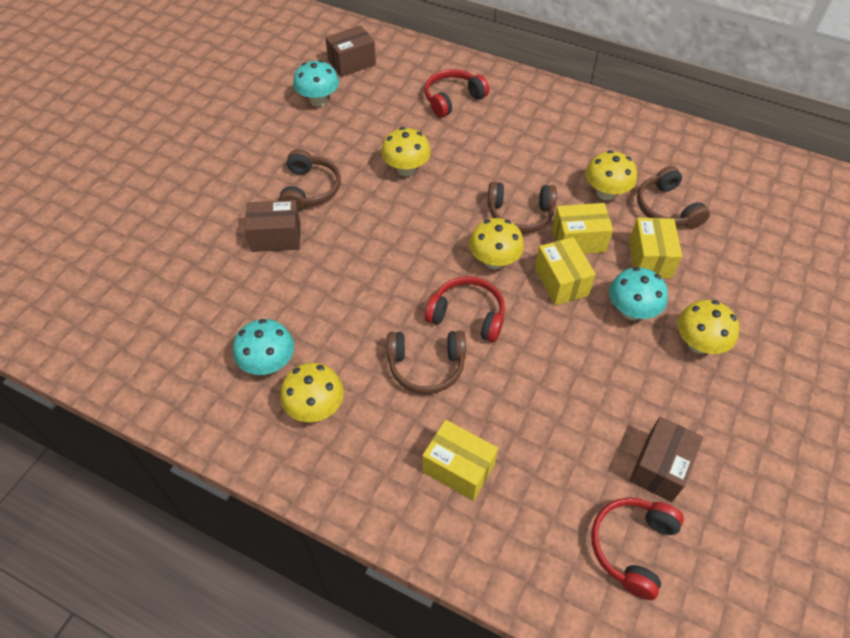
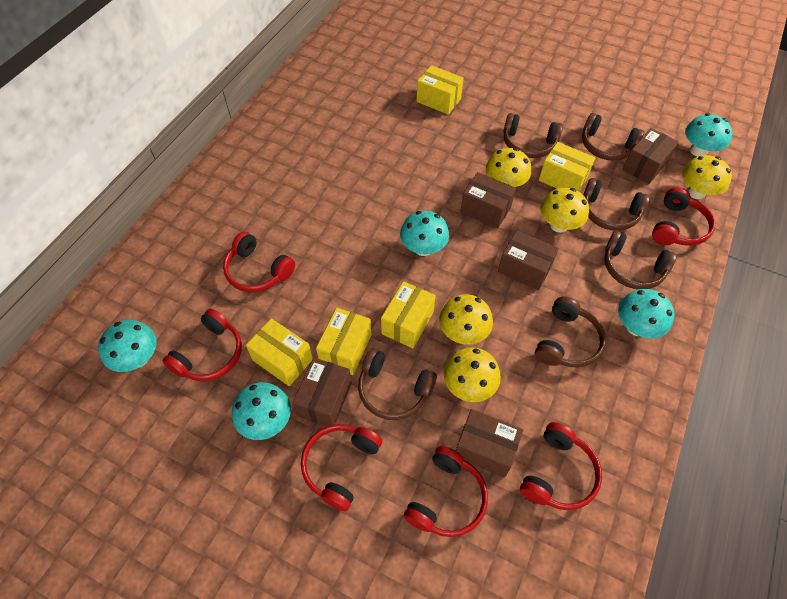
brown box: 3 -> 5
brown headphones: 4 -> 6
red headphones: 3 -> 6
turquoise mushroom: 3 -> 5
yellow box: 4 -> 5

